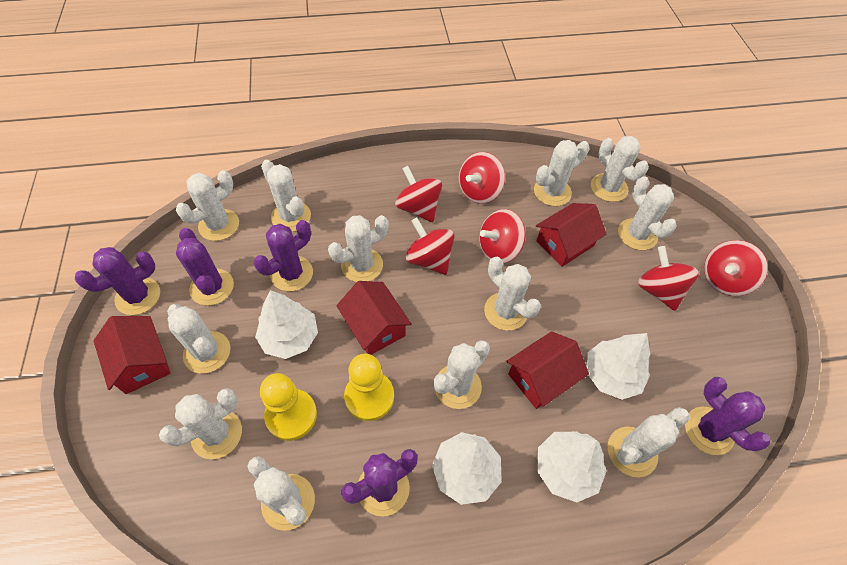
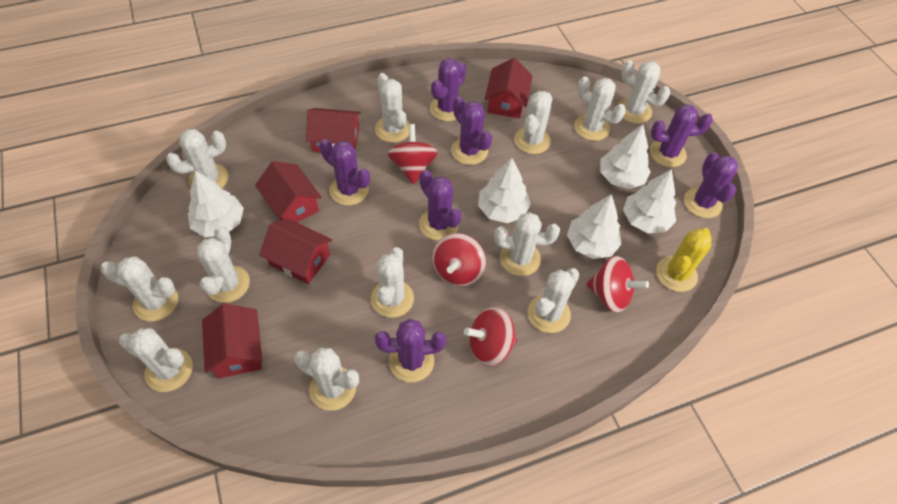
purple cactus: 5 -> 7
red house: 4 -> 5
red spinning top: 6 -> 4
white tree: 4 -> 5
yellow cactus: 0 -> 1
yellow pawn: 2 -> 0

